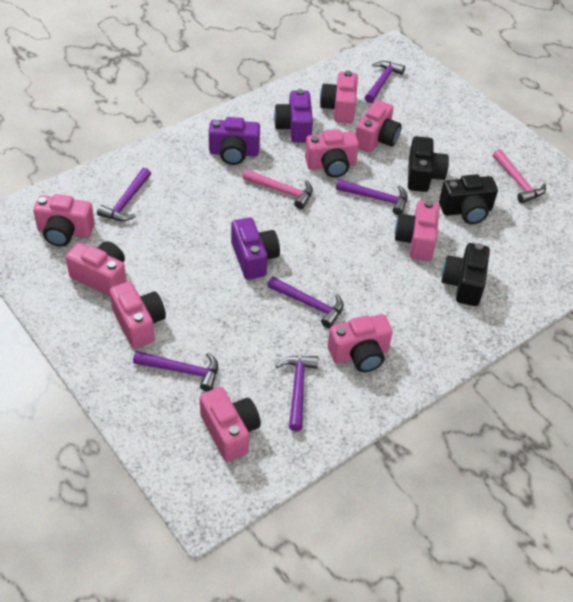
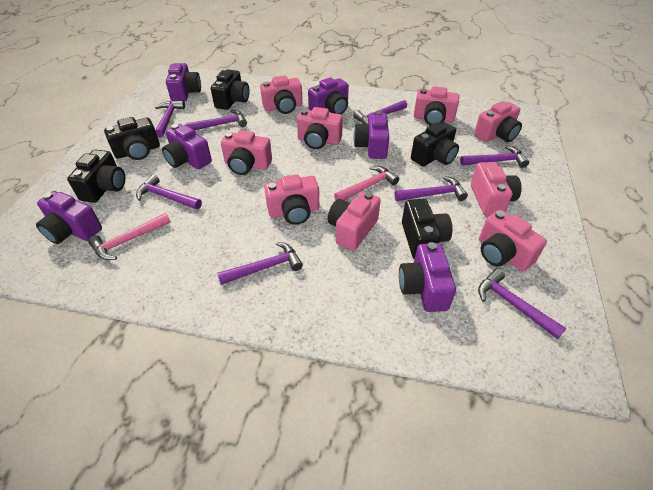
black camera: 3 -> 5
purple camera: 3 -> 6
purple hammer: 6 -> 8

